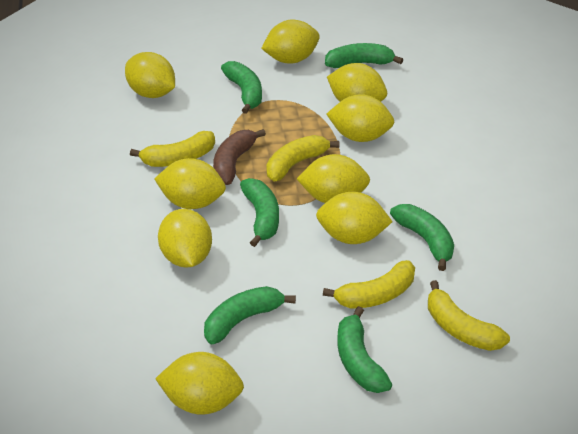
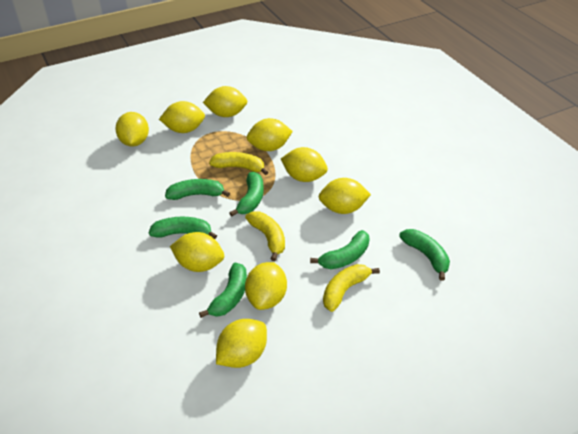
brown banana: 1 -> 0
yellow banana: 4 -> 3

